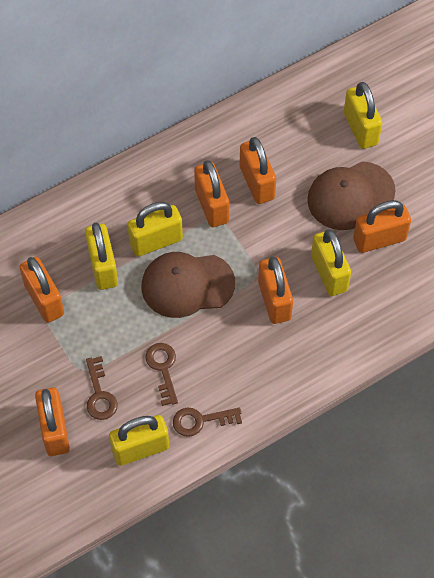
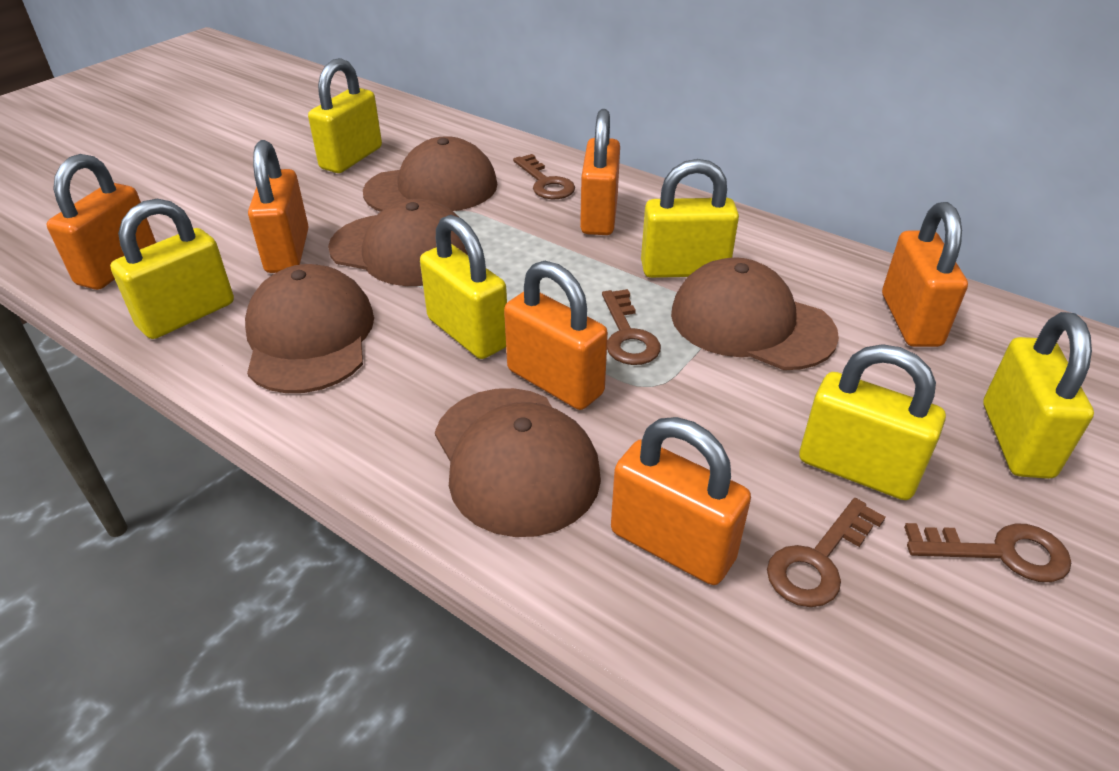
brown cap: 2 -> 5
brown key: 3 -> 4
yellow padlock: 5 -> 6

